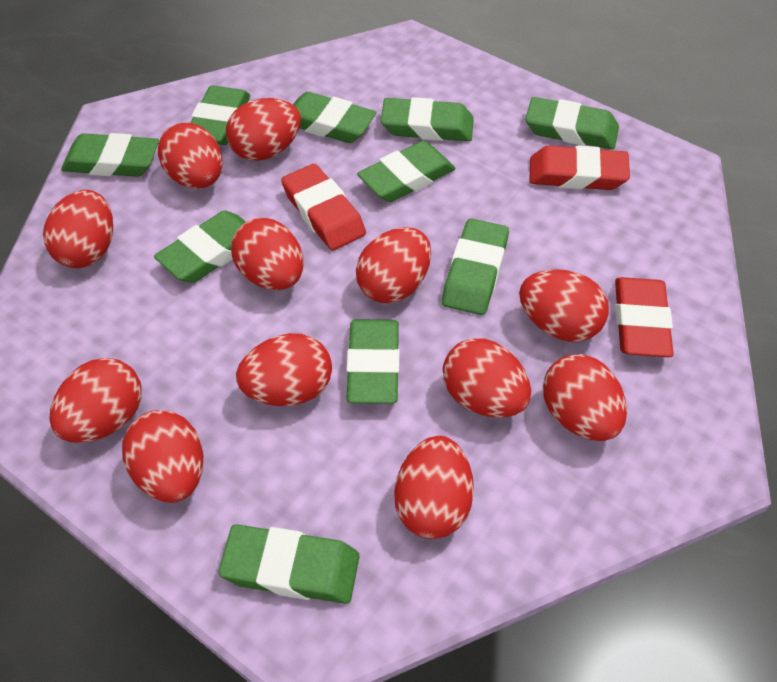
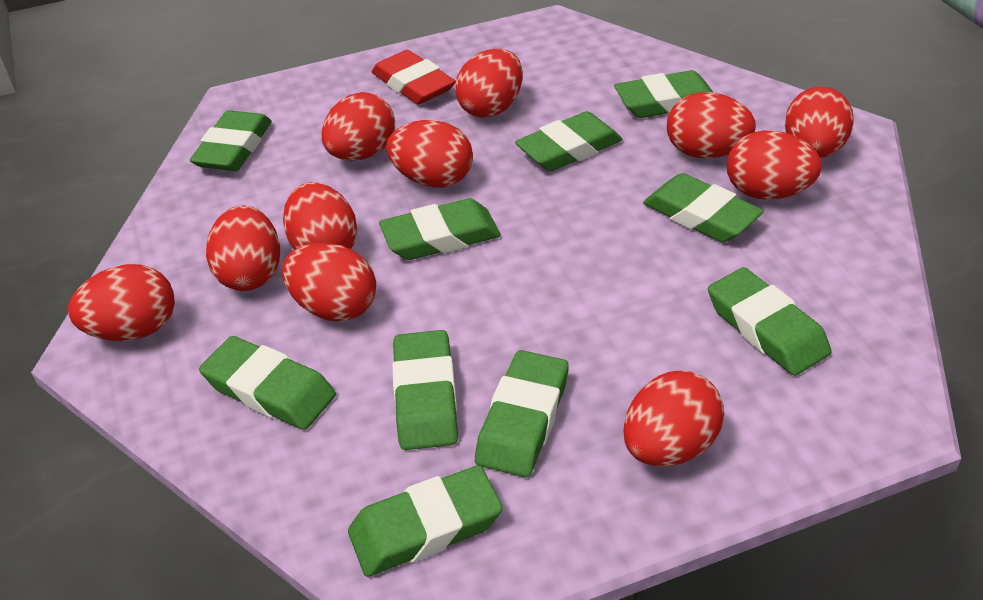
red egg: 12 -> 11
red eraser: 3 -> 1

